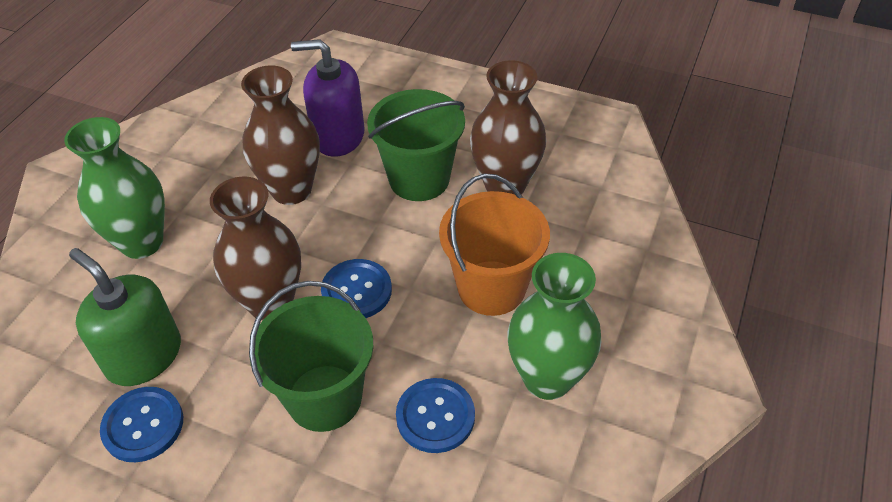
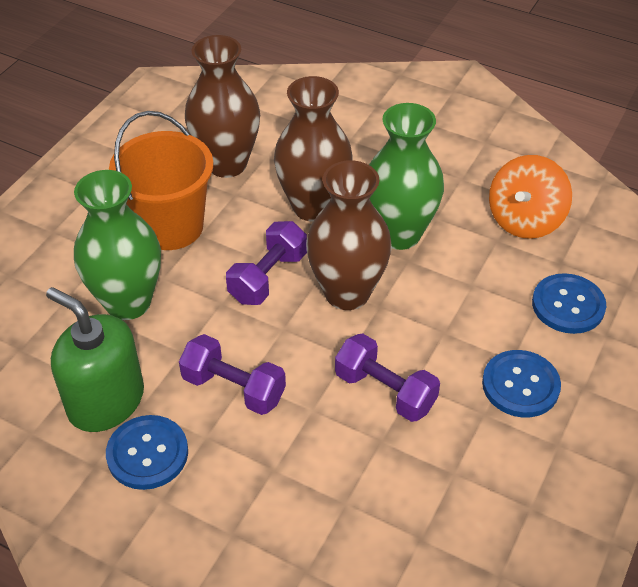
green bucket: 2 -> 0
orange spinning top: 0 -> 1
purple dumbbell: 0 -> 3
purple soap dispenser: 1 -> 0

